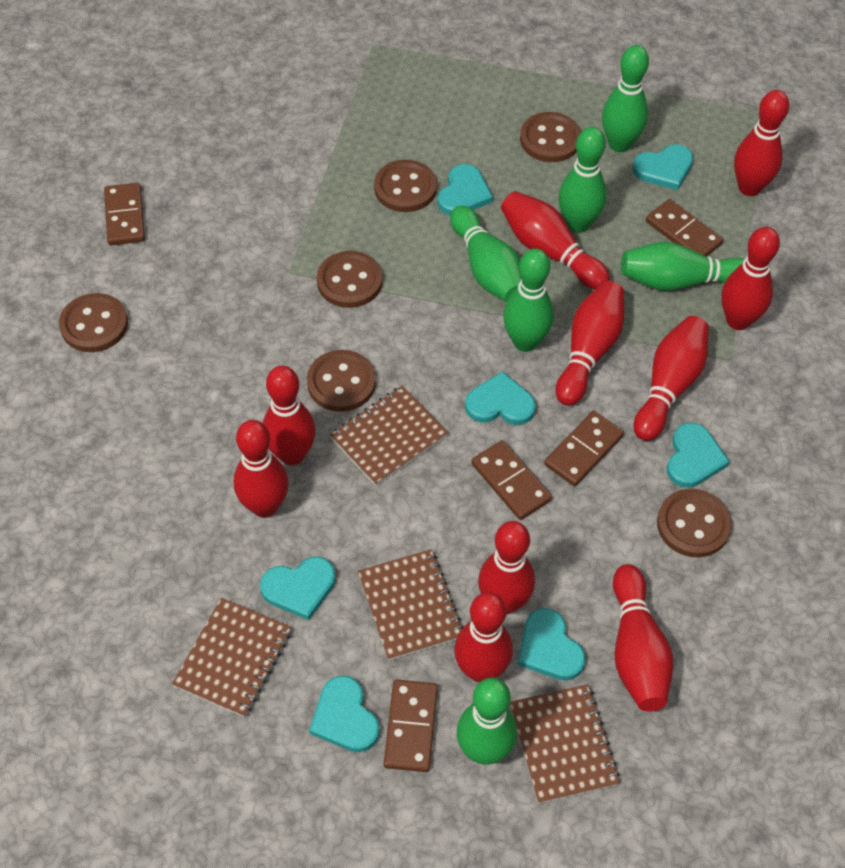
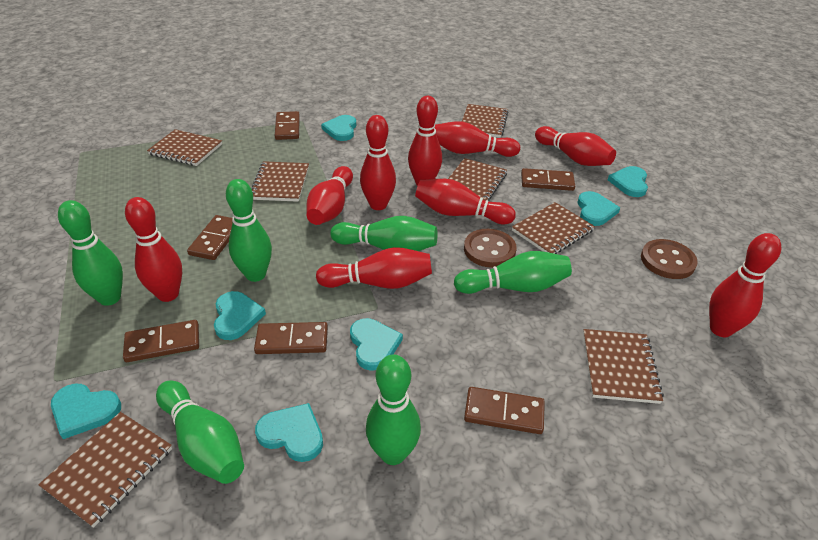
brown button: 6 -> 2
brown domino: 5 -> 6
brown notebook: 4 -> 7
red bowling pin: 10 -> 9

